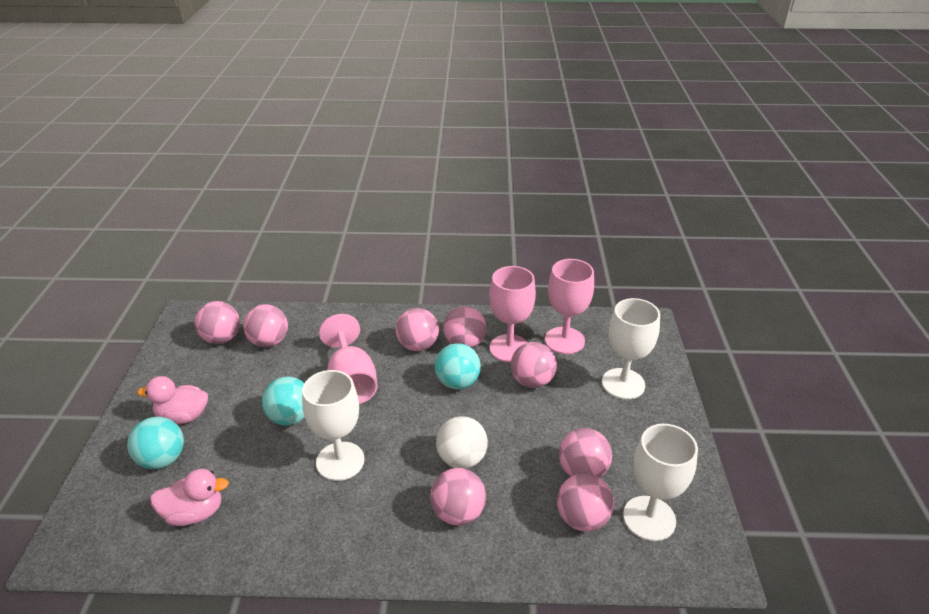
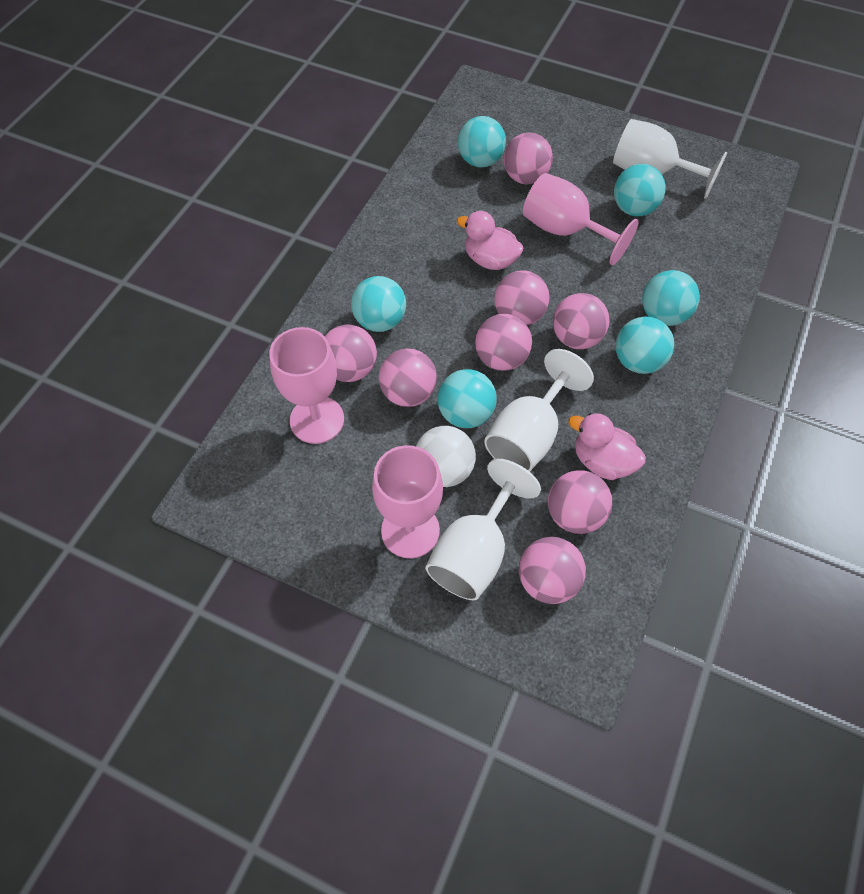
turquoise ball: 3 -> 6

